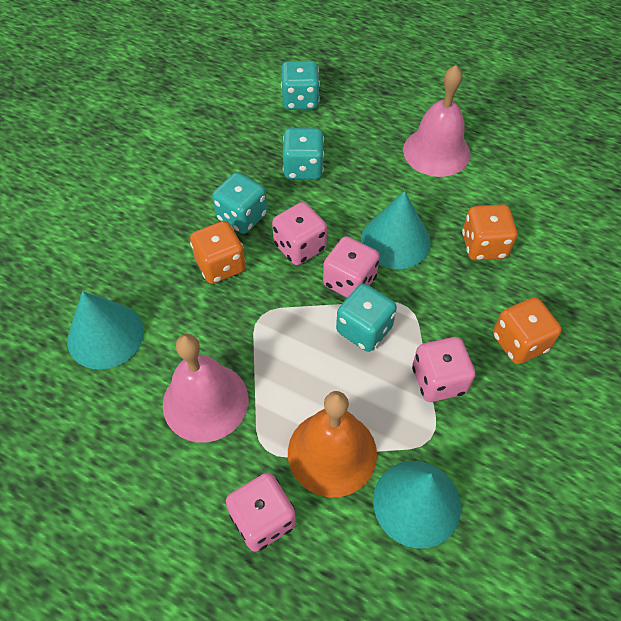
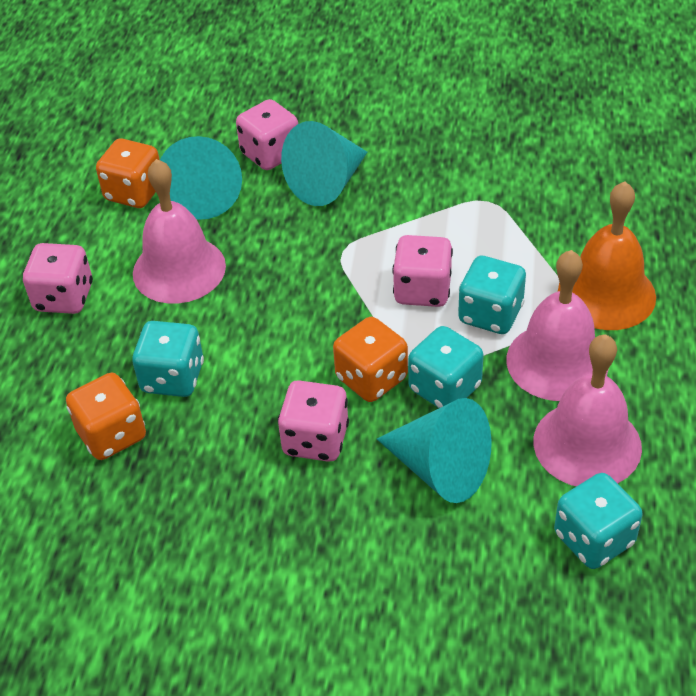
pink bell: 2 -> 3

